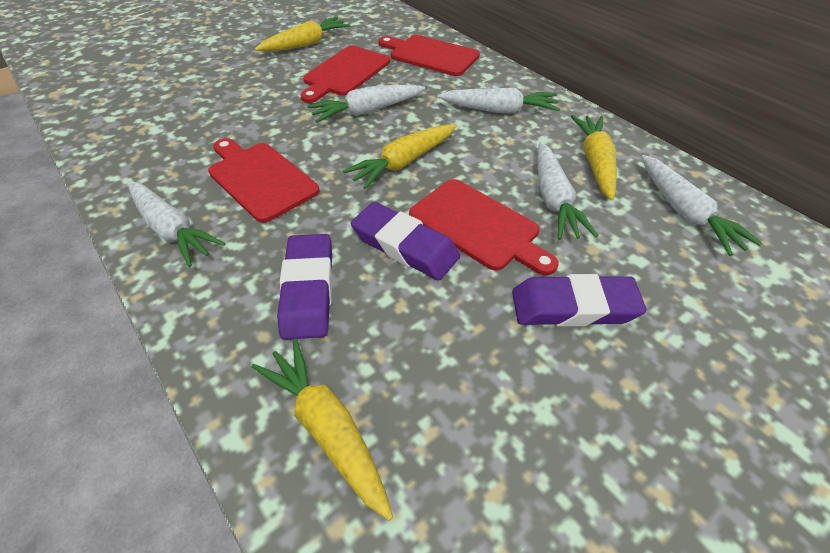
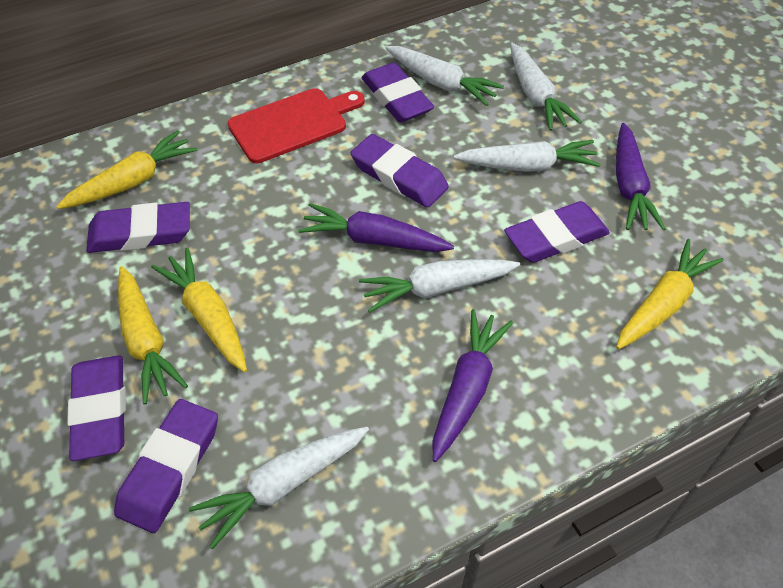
purple carrot: 0 -> 3
purple eraser: 3 -> 6
red cutting board: 4 -> 1

